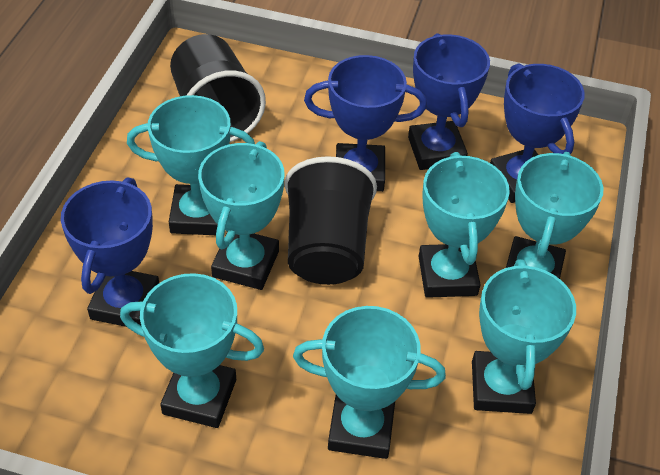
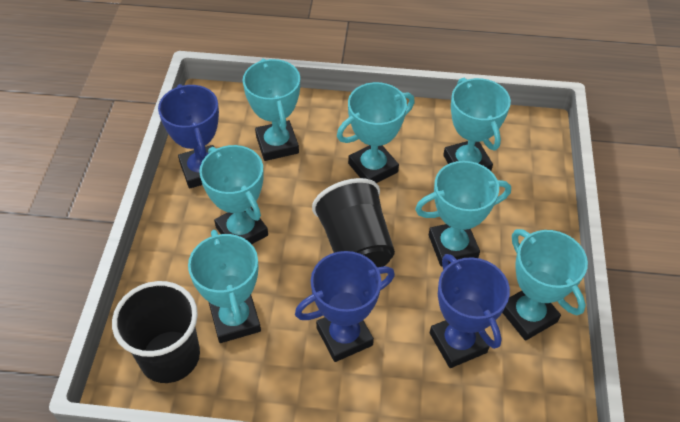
blue trophy: 4 -> 3

